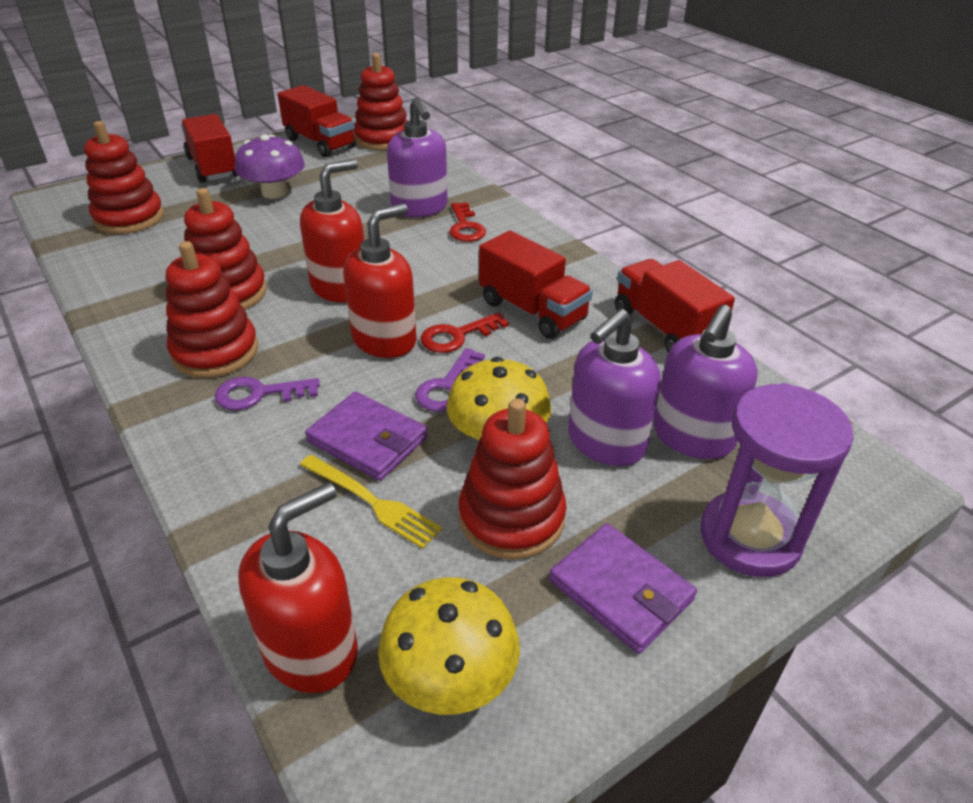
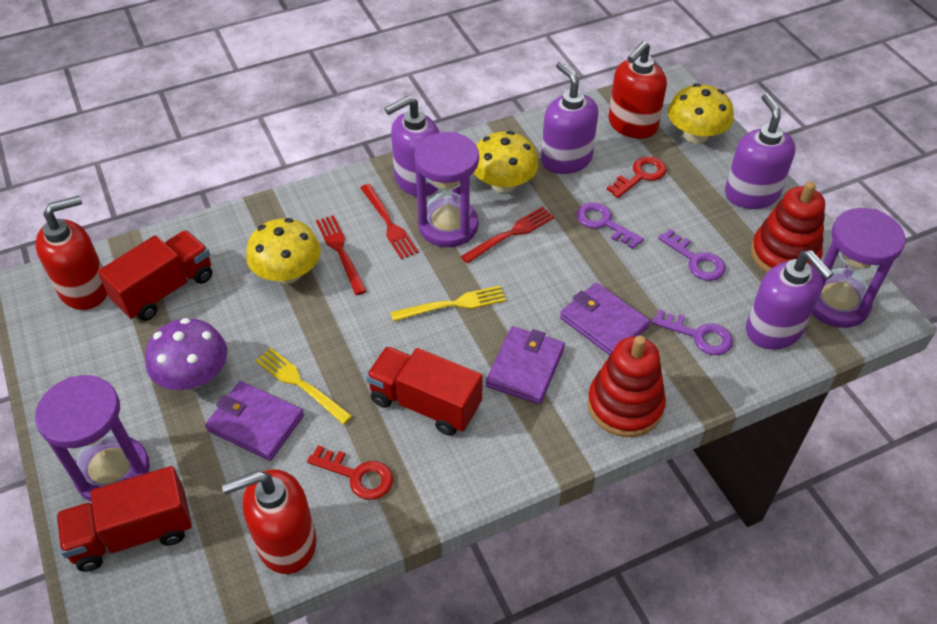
purple hourglass: 1 -> 3
purple key: 2 -> 3
purple soap dispenser: 3 -> 4
purple wallet: 2 -> 3
red fork: 0 -> 3
red stacking toy: 5 -> 2
red truck: 4 -> 3
yellow fork: 1 -> 2
yellow mushroom: 2 -> 3

